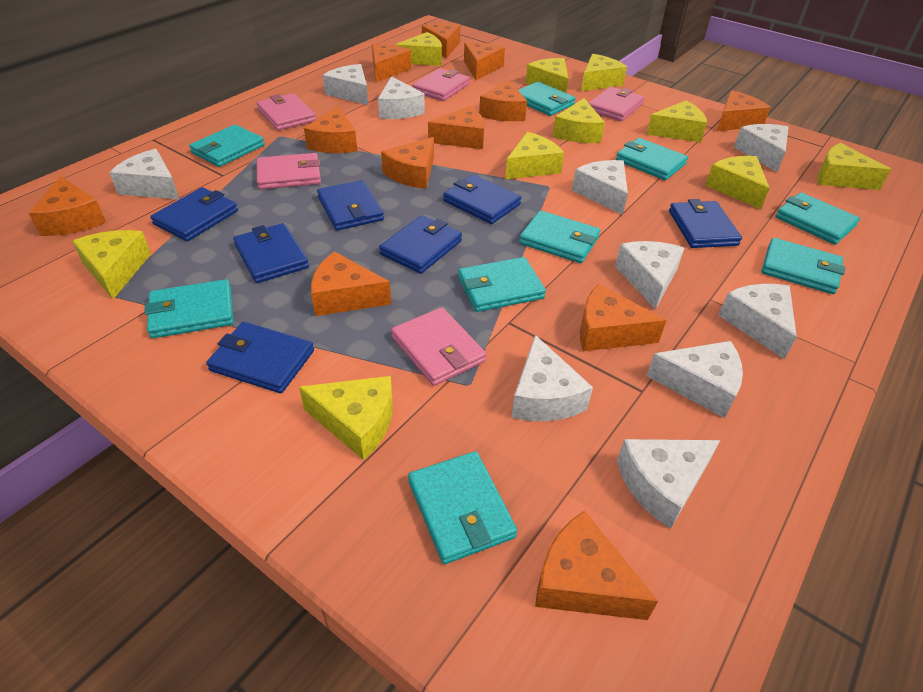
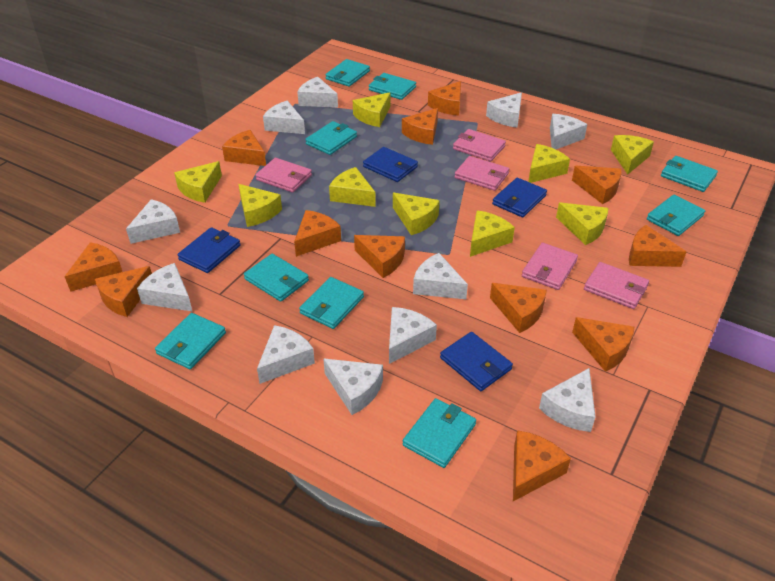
blue wallet: 7 -> 4
white cheese: 10 -> 11
yellow cheese: 10 -> 9

